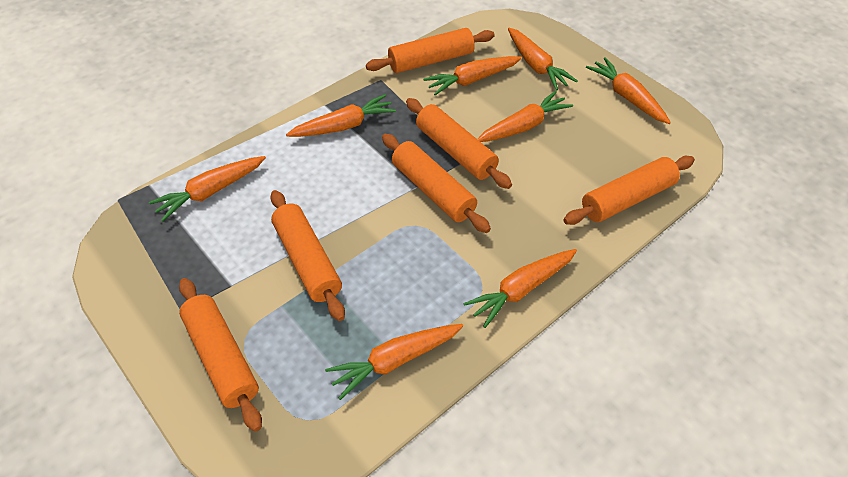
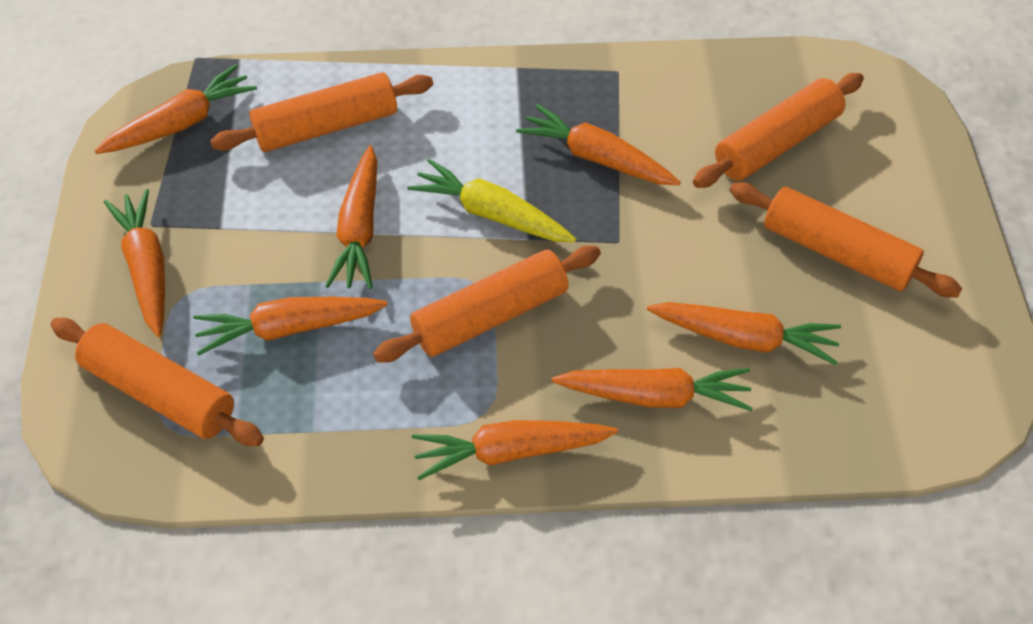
orange rolling pin: 6 -> 5
yellow carrot: 0 -> 1

